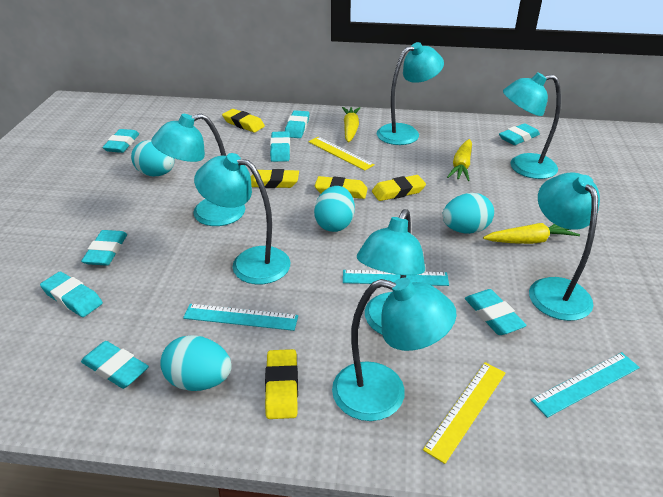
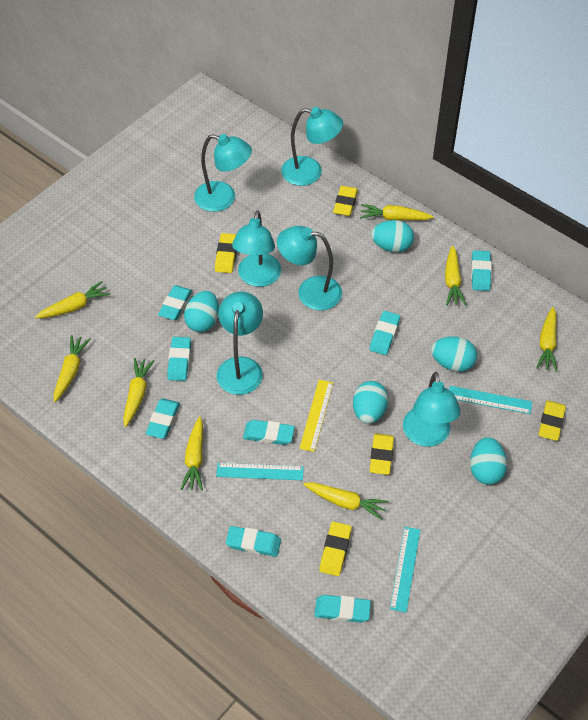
turquoise egg: 4 -> 5
turquoise lamp: 7 -> 6
yellow carrot: 3 -> 8
yellow ruler: 2 -> 1

